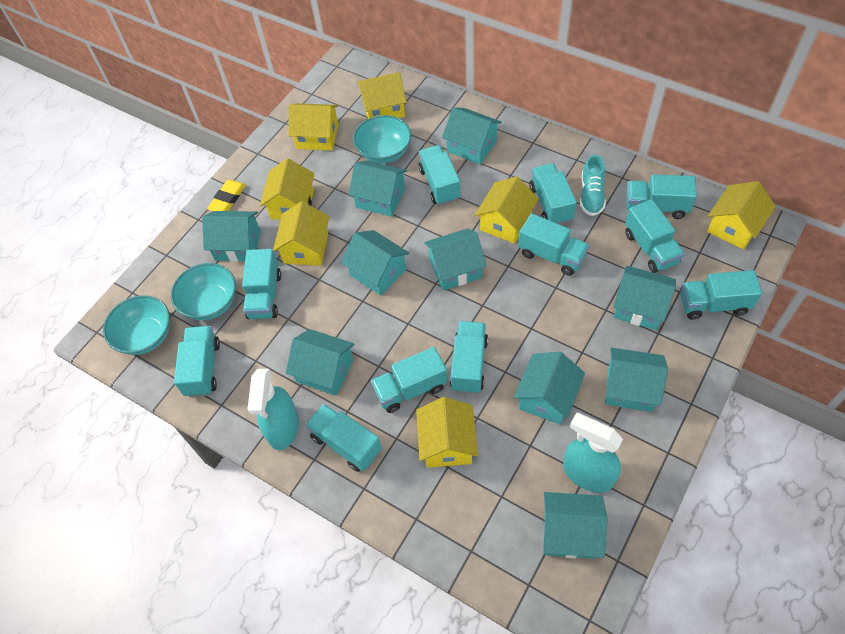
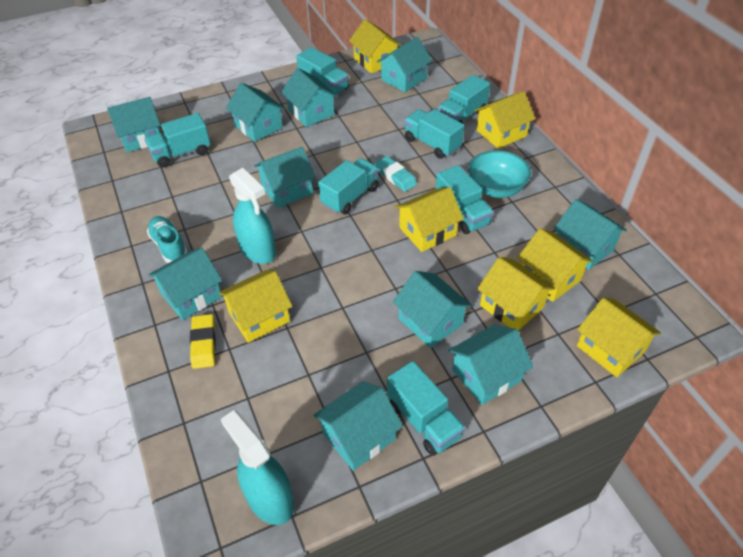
turquoise bowl: 3 -> 1
turquoise eraser: 0 -> 1
turquoise truck: 11 -> 7

